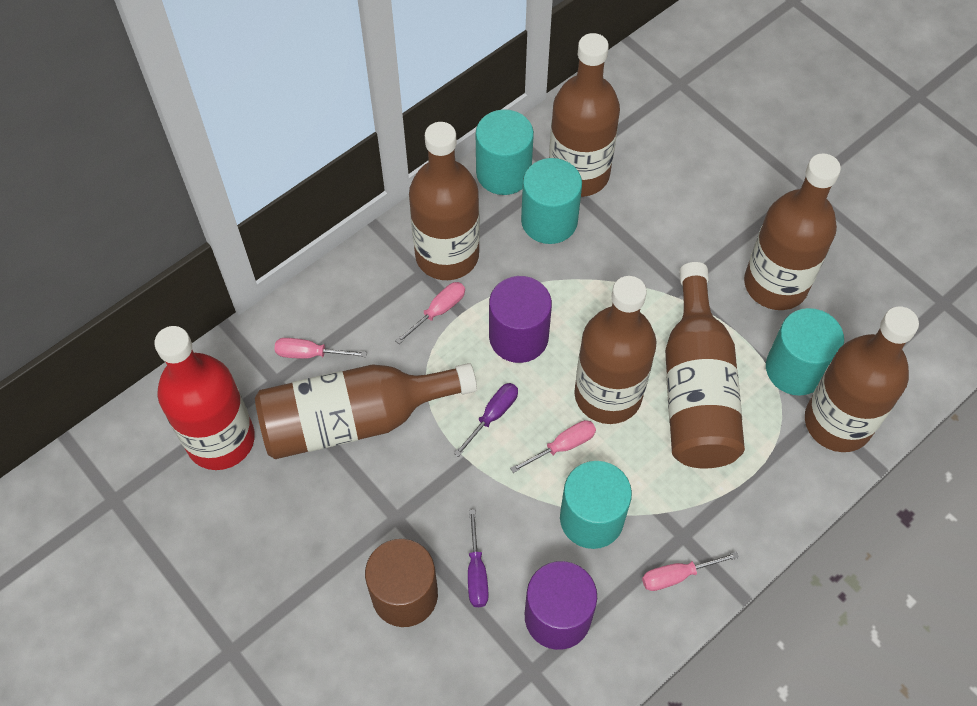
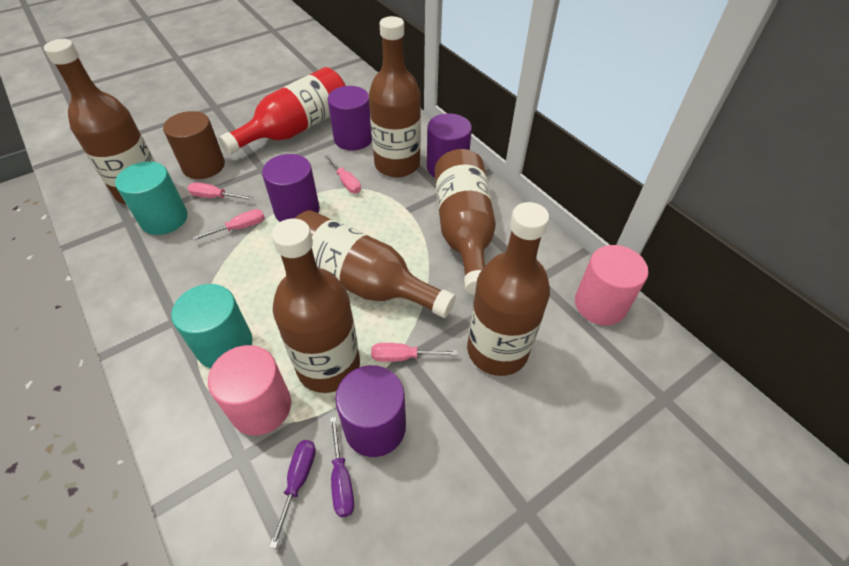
brown bottle: 7 -> 6
pink cylinder: 0 -> 2
purple cylinder: 2 -> 4
turquoise cylinder: 4 -> 2

